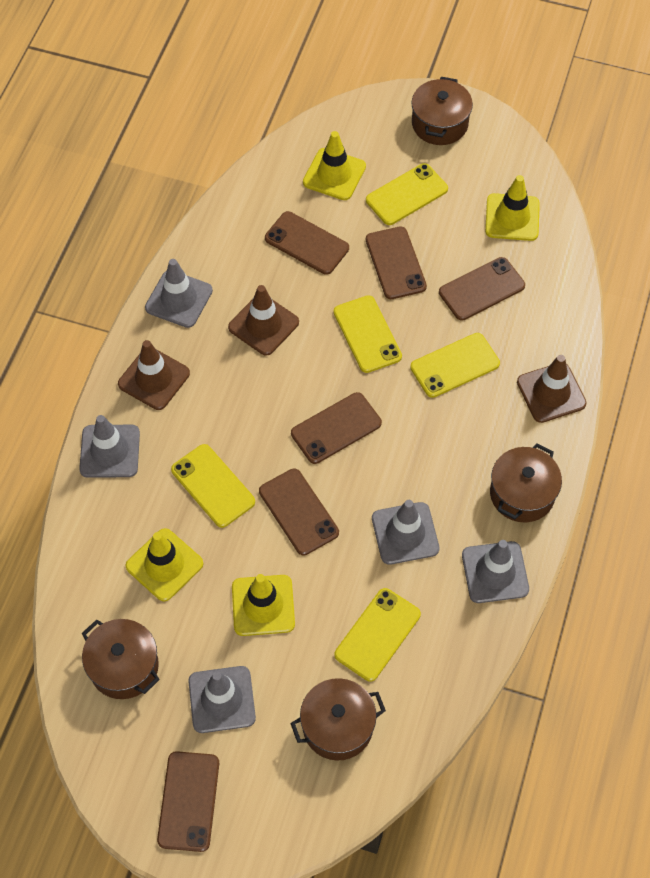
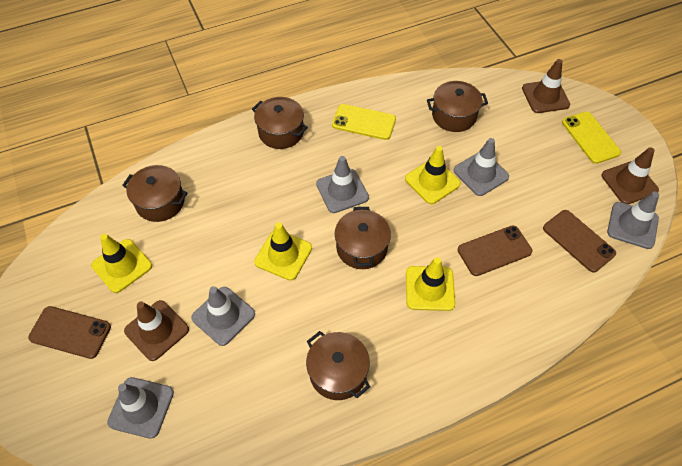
brown phone: 6 -> 3
brown pot: 4 -> 5
yellow phone: 5 -> 2

